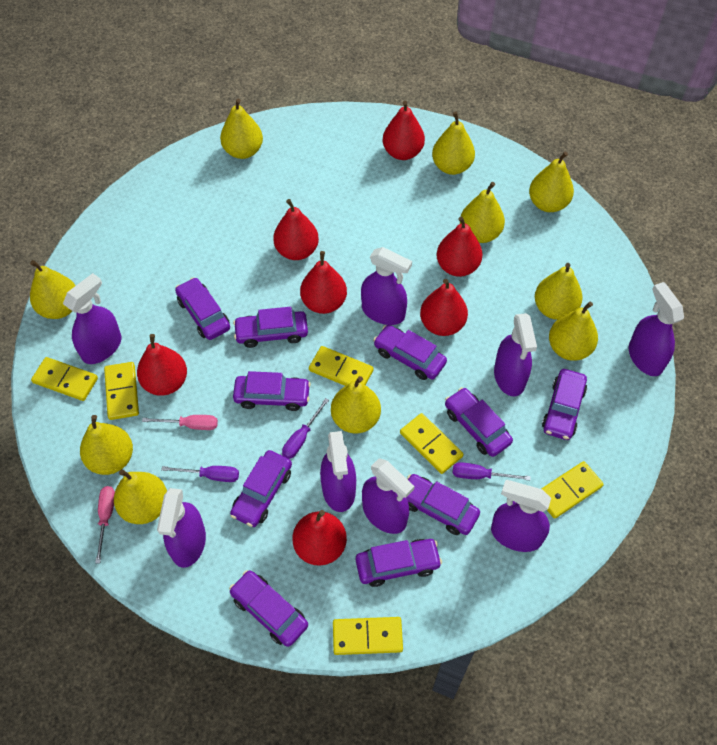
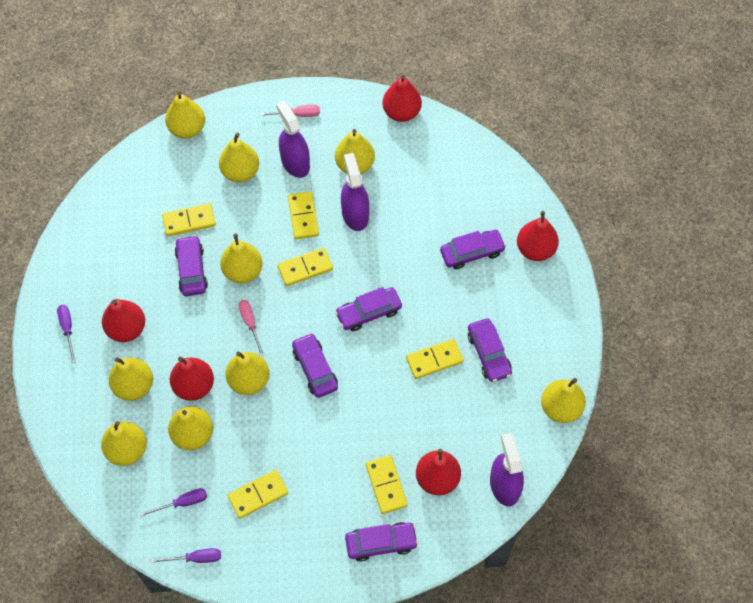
purple car: 10 -> 6
purple spray bottle: 8 -> 3
red pear: 7 -> 5
yellow pear: 10 -> 9

